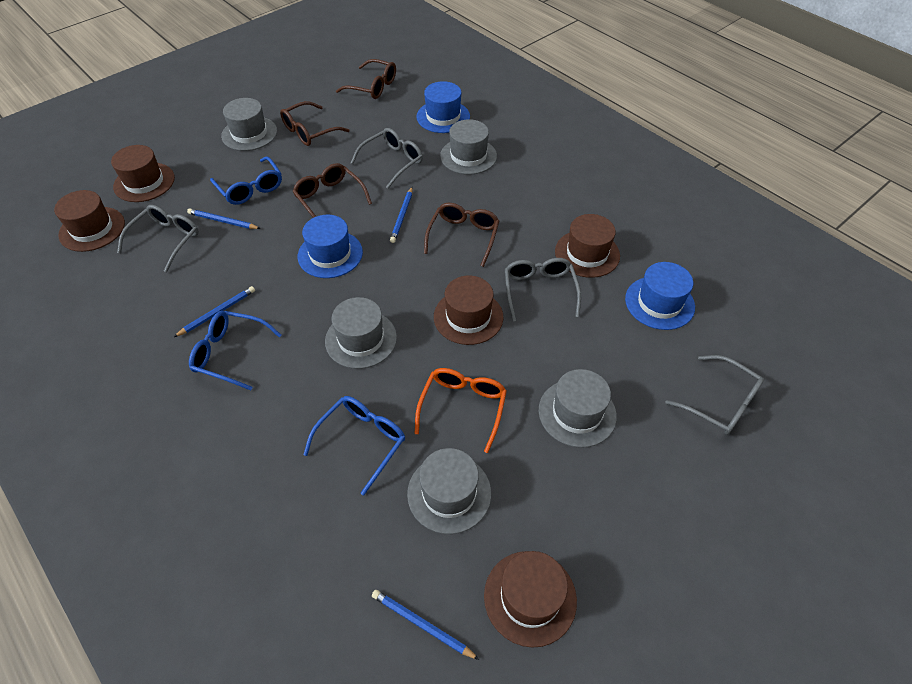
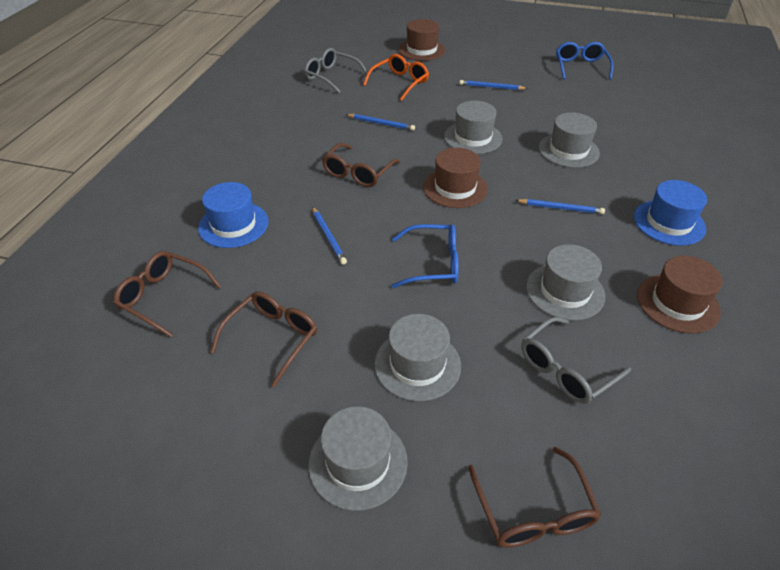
blue glasses: 3 -> 2
blue hat: 3 -> 2
brown hat: 5 -> 3
grey glasses: 4 -> 2

